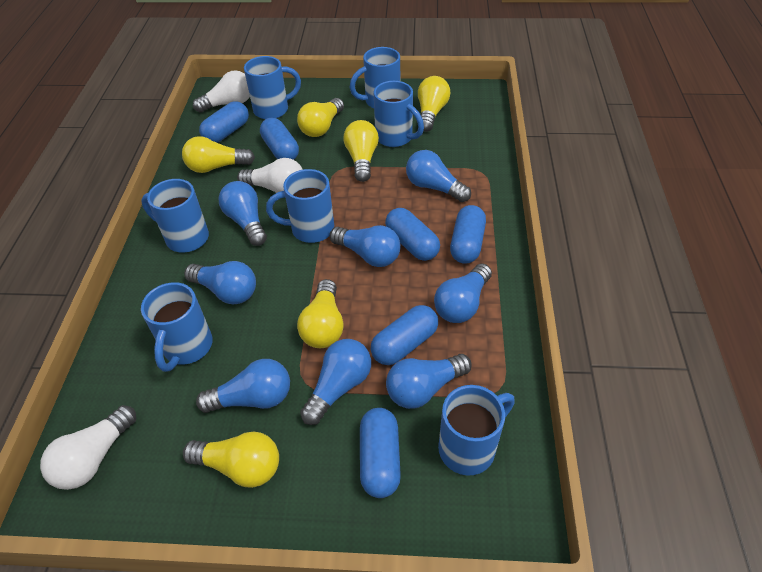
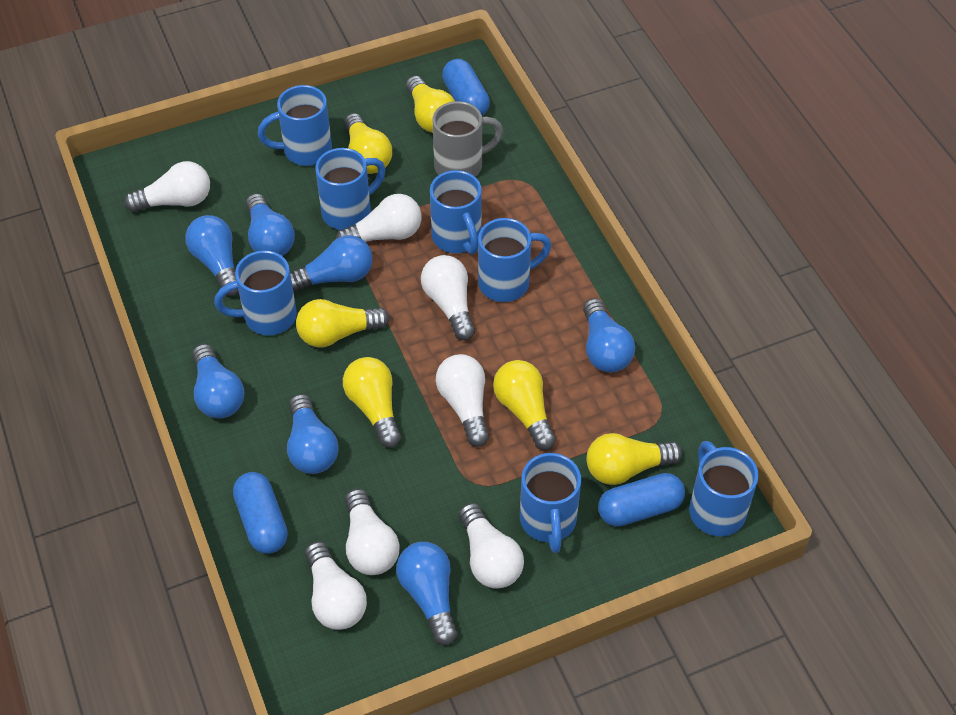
blue capsule: 6 -> 3
blue light bulb: 8 -> 7
grey mug: 0 -> 1
white light bulb: 3 -> 7

